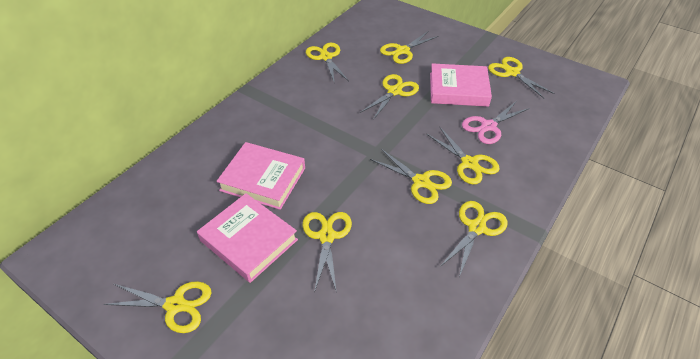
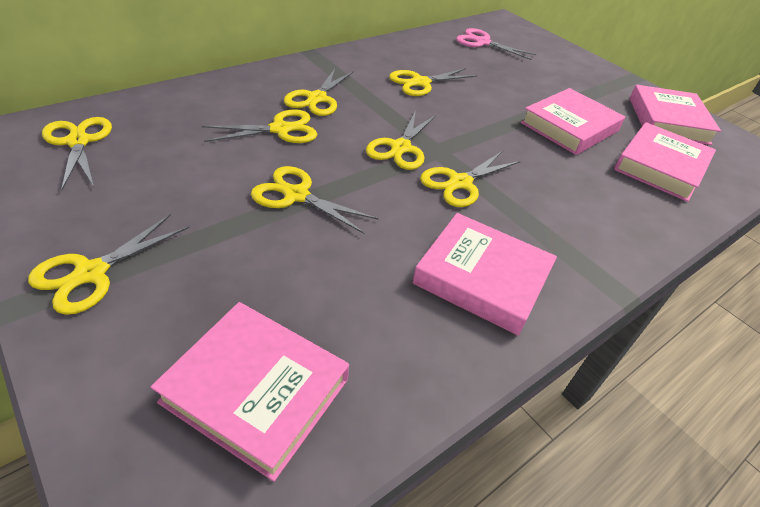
pink book: 3 -> 5
yellow scissors: 9 -> 8

